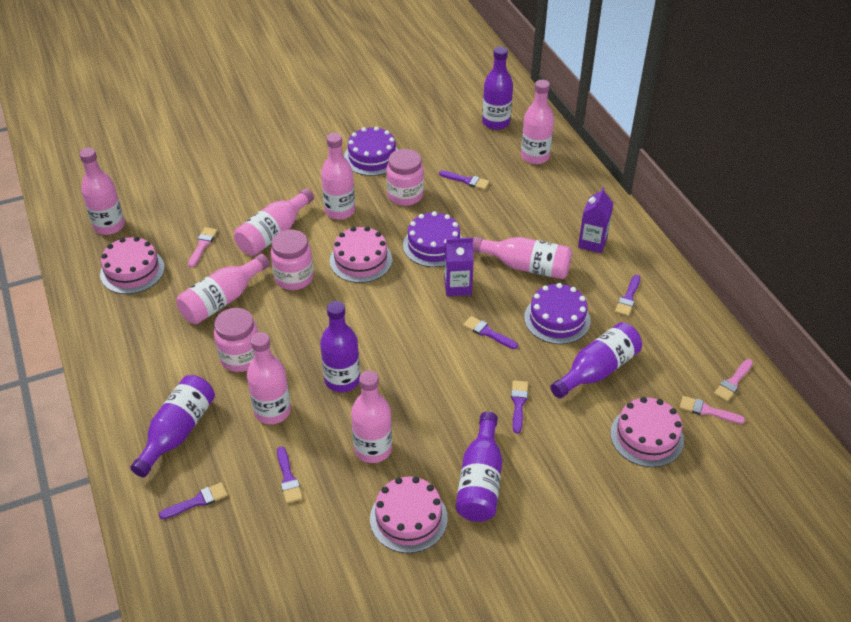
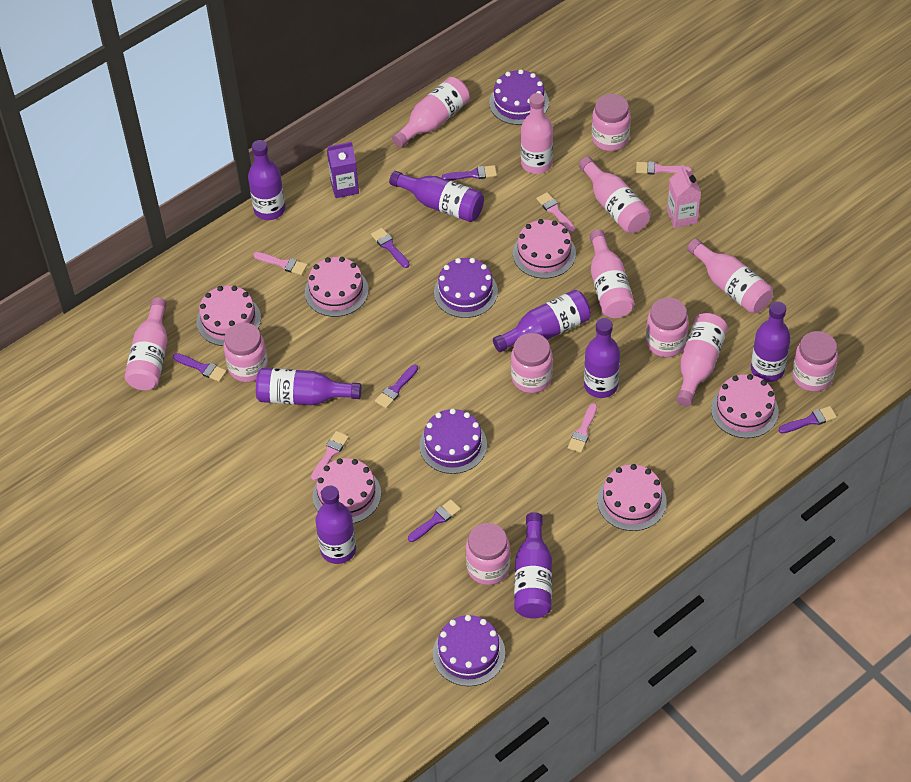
pink bottle: 8 -> 7
pink brush: 3 -> 5
pink cake: 4 -> 6
pink carton: 0 -> 1
pink jar: 3 -> 6
purple bottle: 5 -> 8
purple cake: 3 -> 4
purple carton: 2 -> 1

